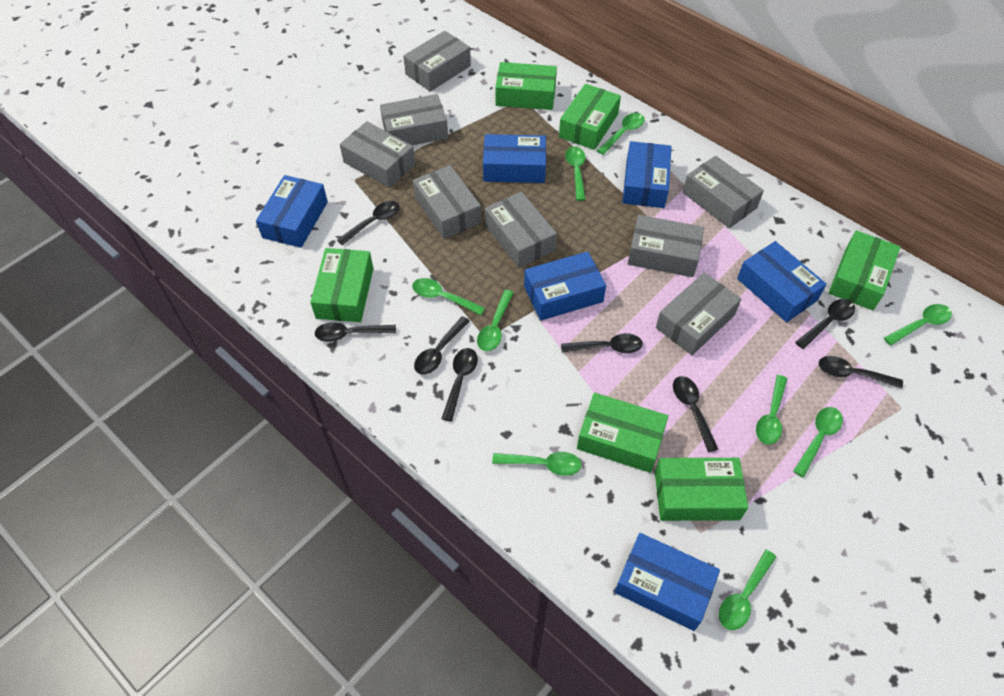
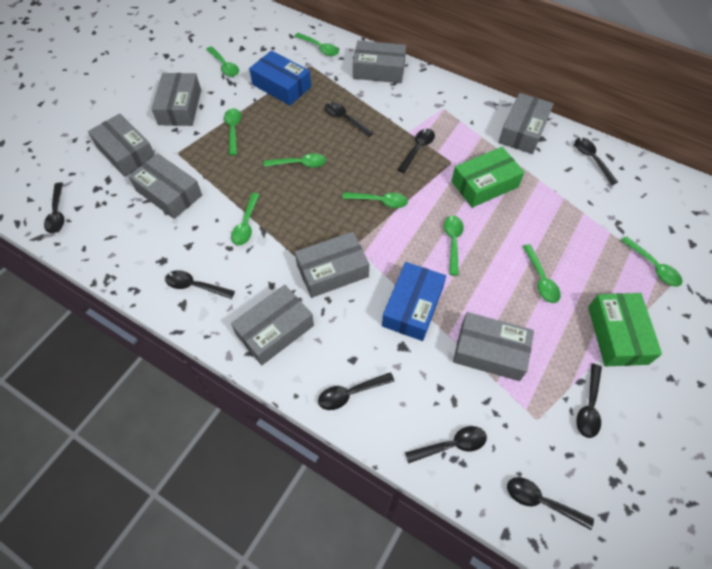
black spoon: 8 -> 9
blue box: 6 -> 2
green box: 6 -> 2

